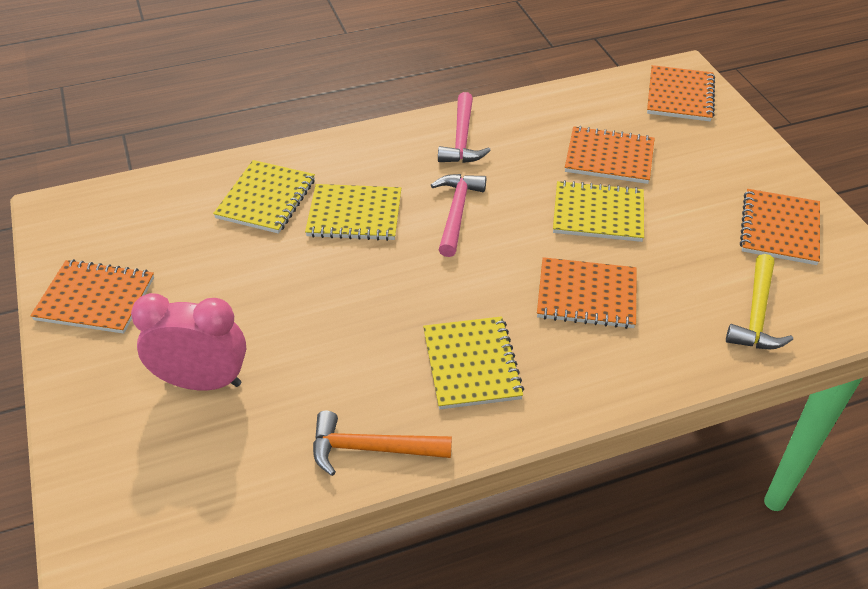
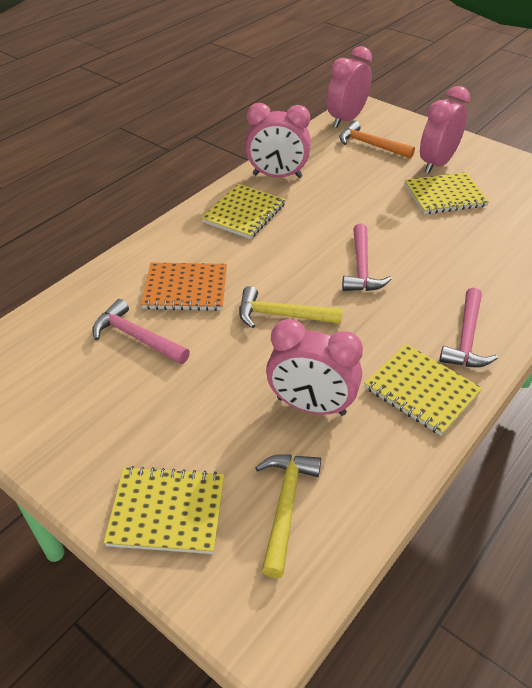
orange notebook: 5 -> 1
pink clock: 1 -> 4
pink hammer: 2 -> 3
yellow hammer: 1 -> 2

